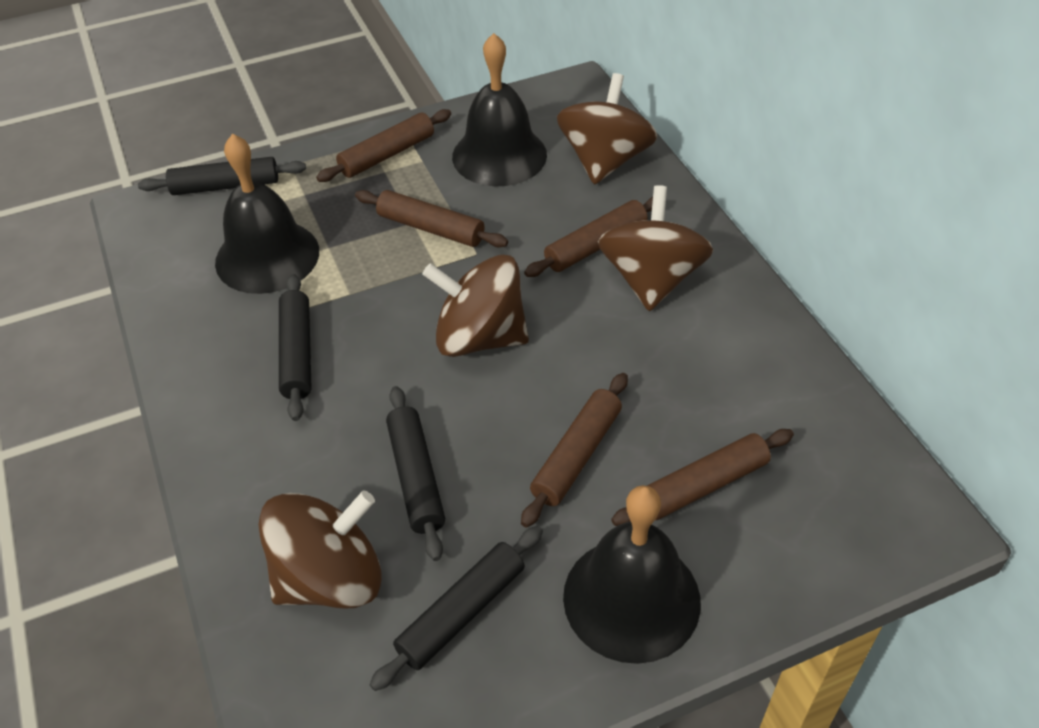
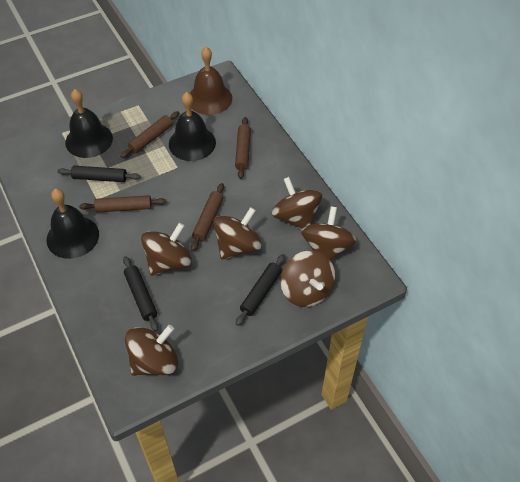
black rolling pin: 4 -> 3
brown bell: 0 -> 1
brown rolling pin: 5 -> 4
brown spinning top: 4 -> 6

